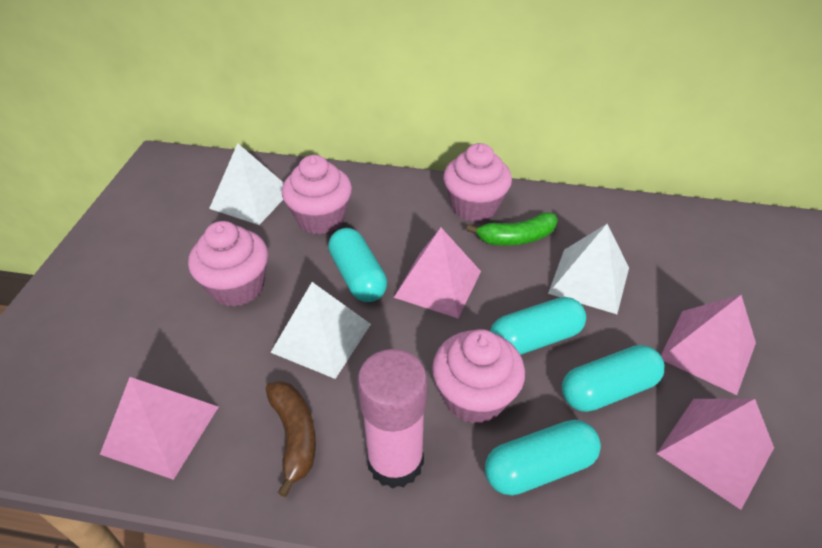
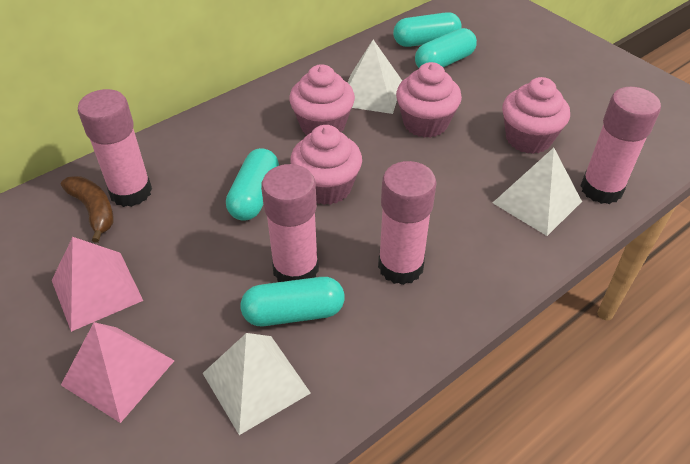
green banana: 1 -> 0
pink glue stick: 1 -> 4
pink pyramid: 4 -> 2

